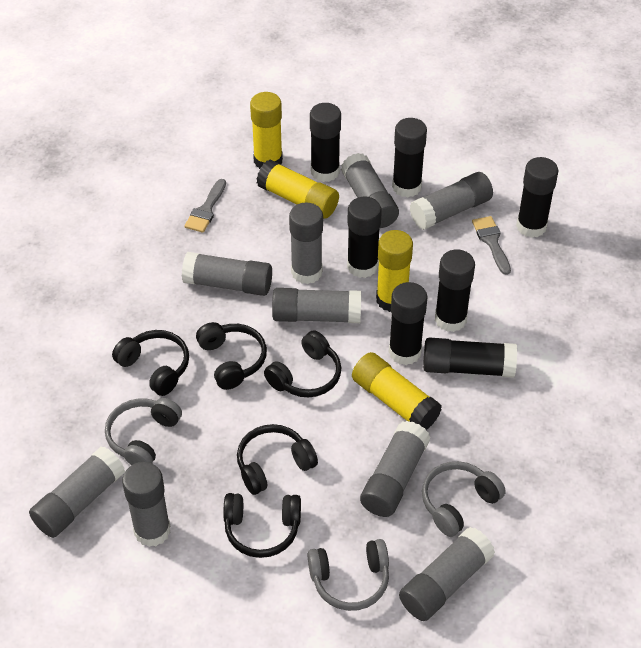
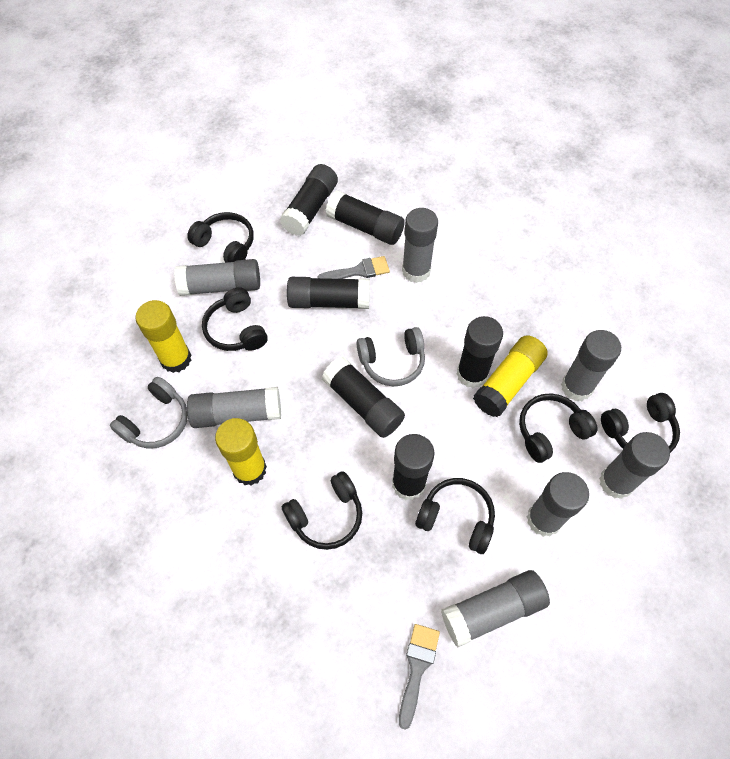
black glue stick: 7 -> 6
black headphones: 5 -> 6
grey glue stick: 9 -> 7
grey headphones: 3 -> 2
yellow glue stick: 4 -> 3

